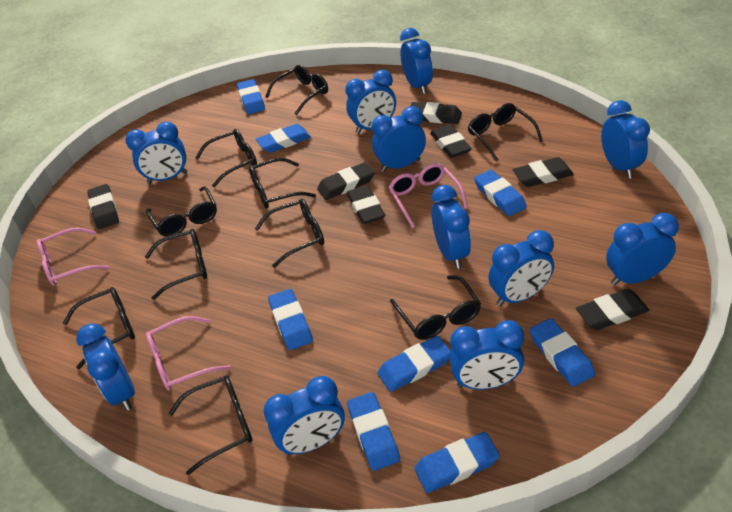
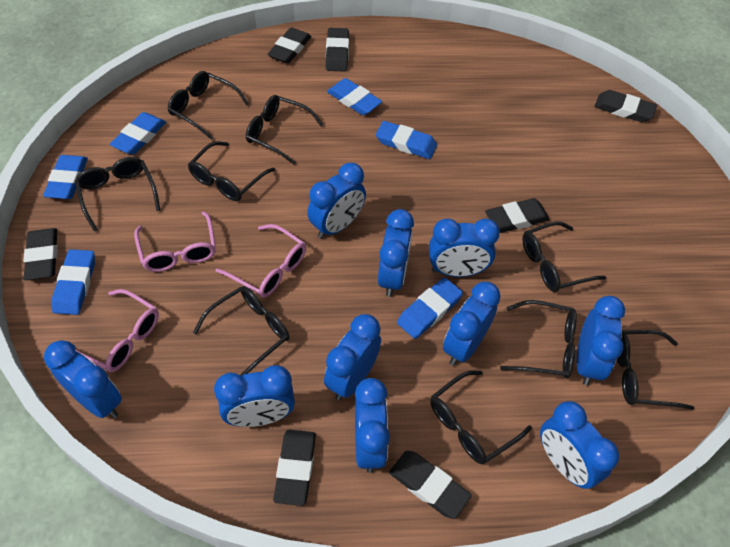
black glasses: 10 -> 9
blue clock: 11 -> 10
blue eraser: 8 -> 6

